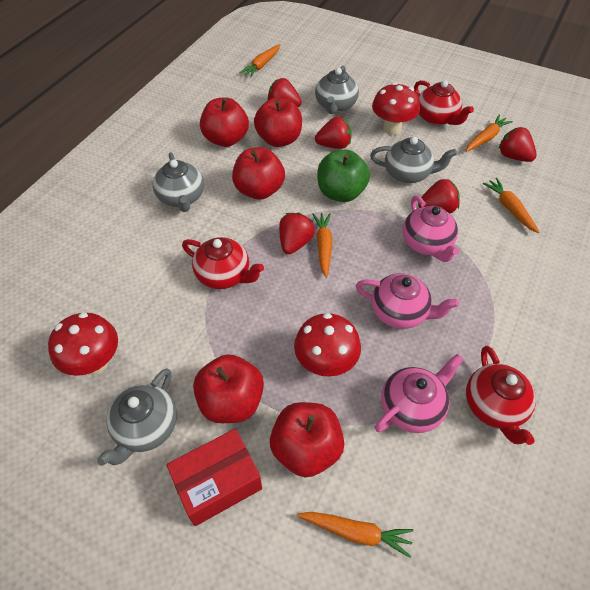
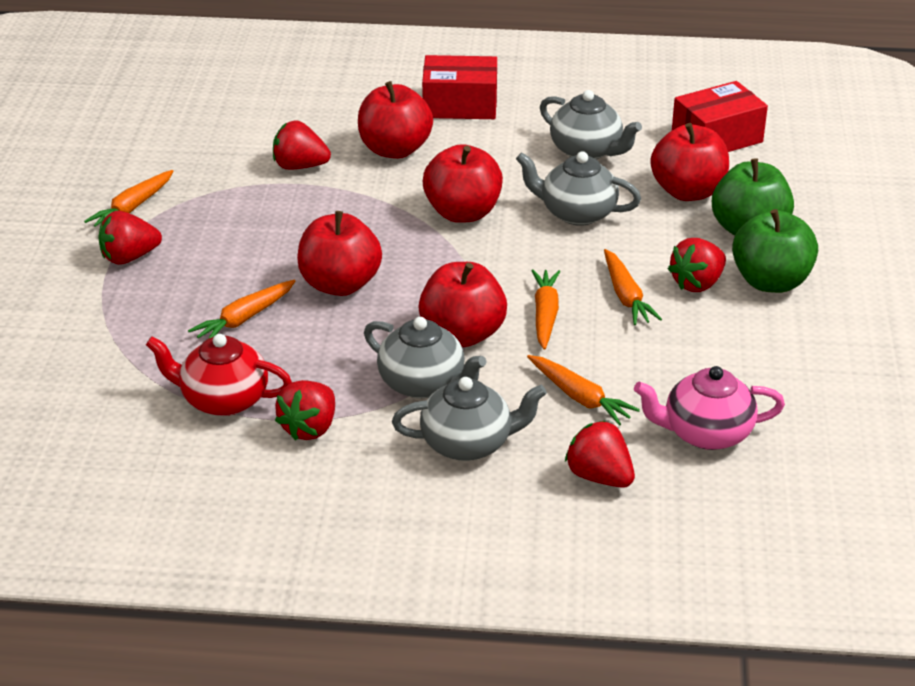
green apple: 1 -> 2
pink teapot: 3 -> 1
red box: 1 -> 2
red mushroom: 3 -> 0
red teapot: 3 -> 1

